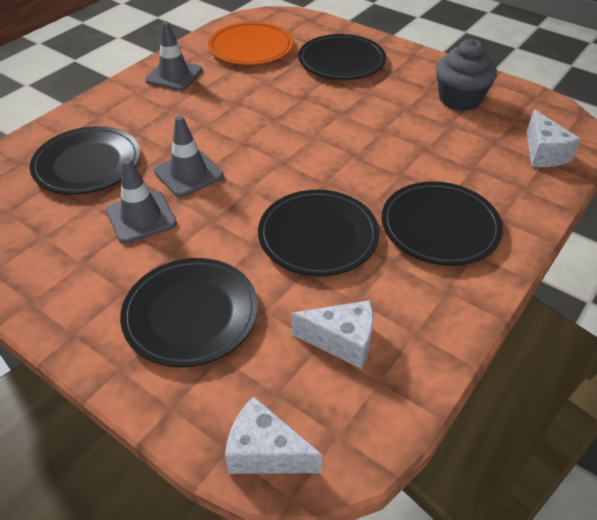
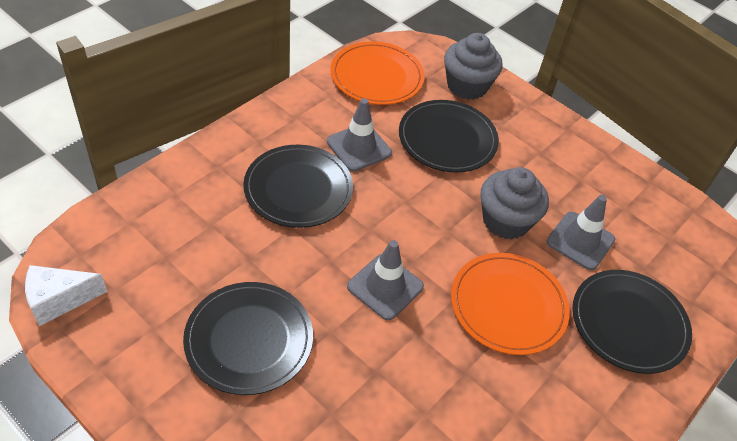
black plate: 5 -> 4
grey cupcake: 1 -> 2
orange plate: 1 -> 2
white cheese: 3 -> 1

